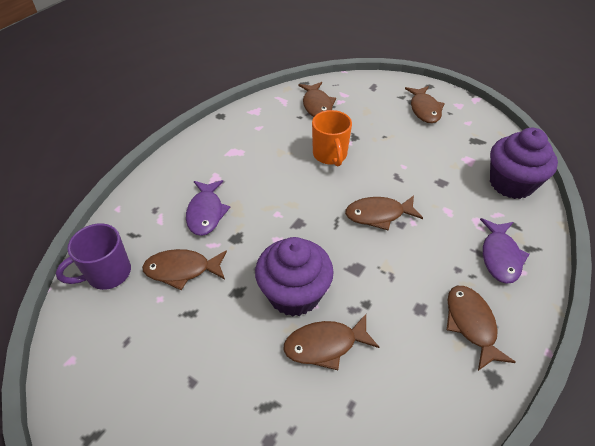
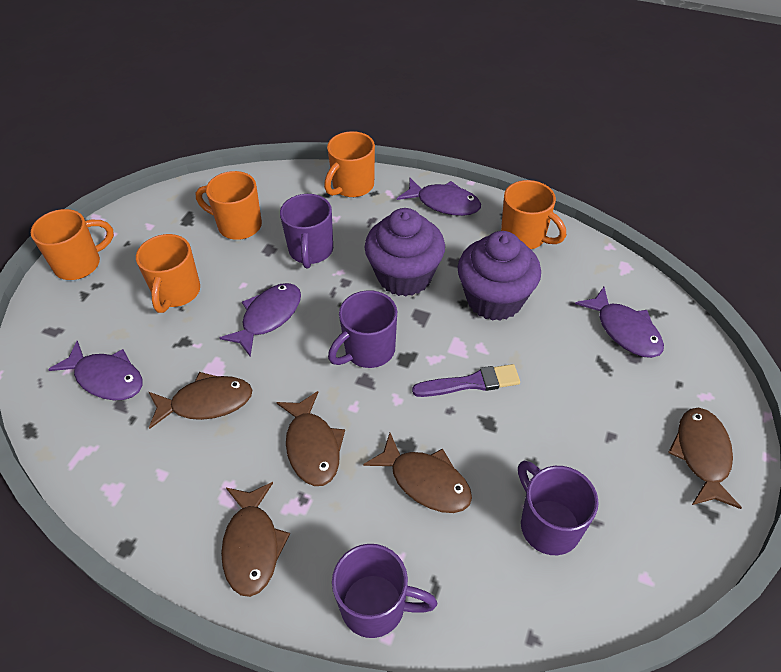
brown fish: 6 -> 5
orange mug: 1 -> 5
purple brush: 0 -> 1
purple fish: 2 -> 4
purple mug: 1 -> 4

